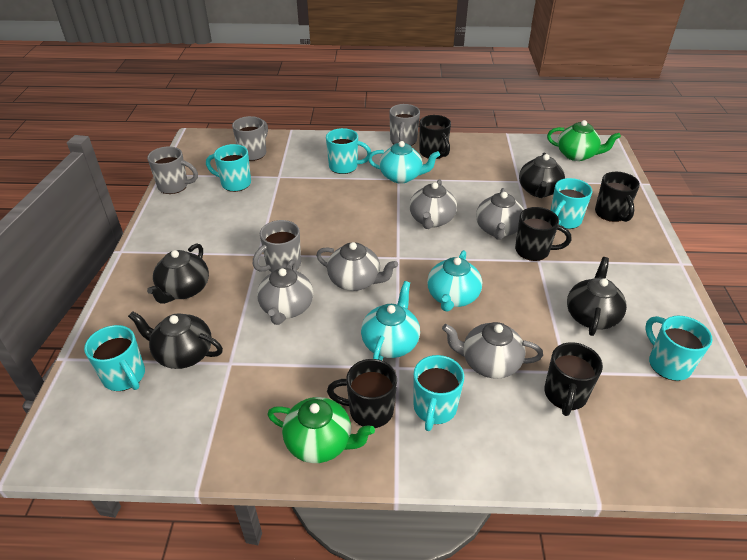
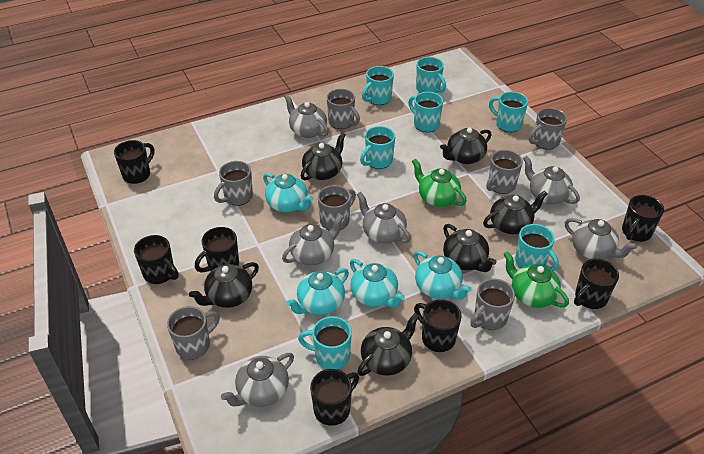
black mug: 5 -> 7
black teapot: 4 -> 6
grey mug: 4 -> 7
grey teapot: 5 -> 6
turquoise mug: 6 -> 7
turquoise teapot: 3 -> 4

